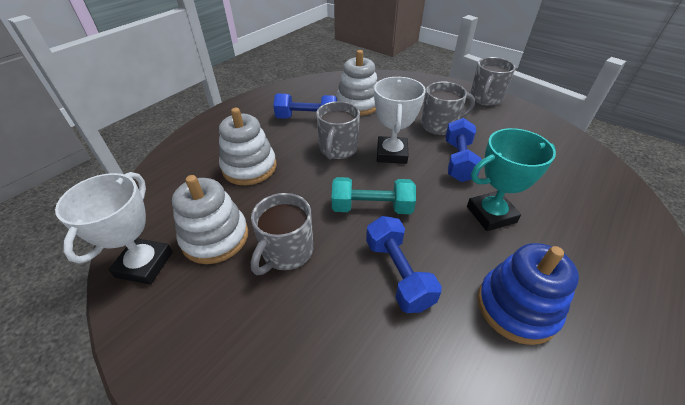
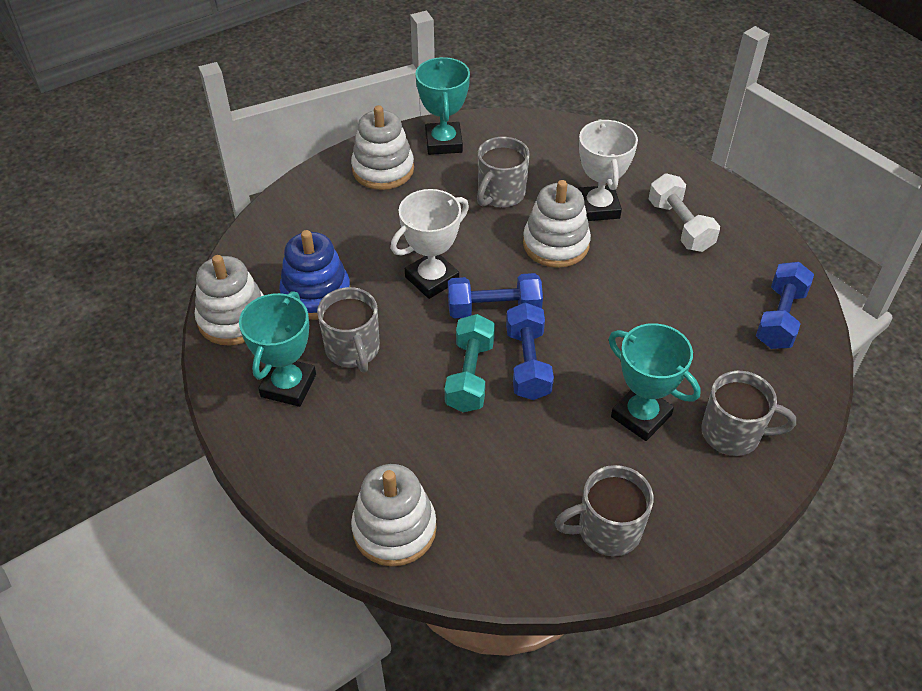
turquoise trophy: 1 -> 3
white dumbbell: 0 -> 1
white stacking toy: 3 -> 4

